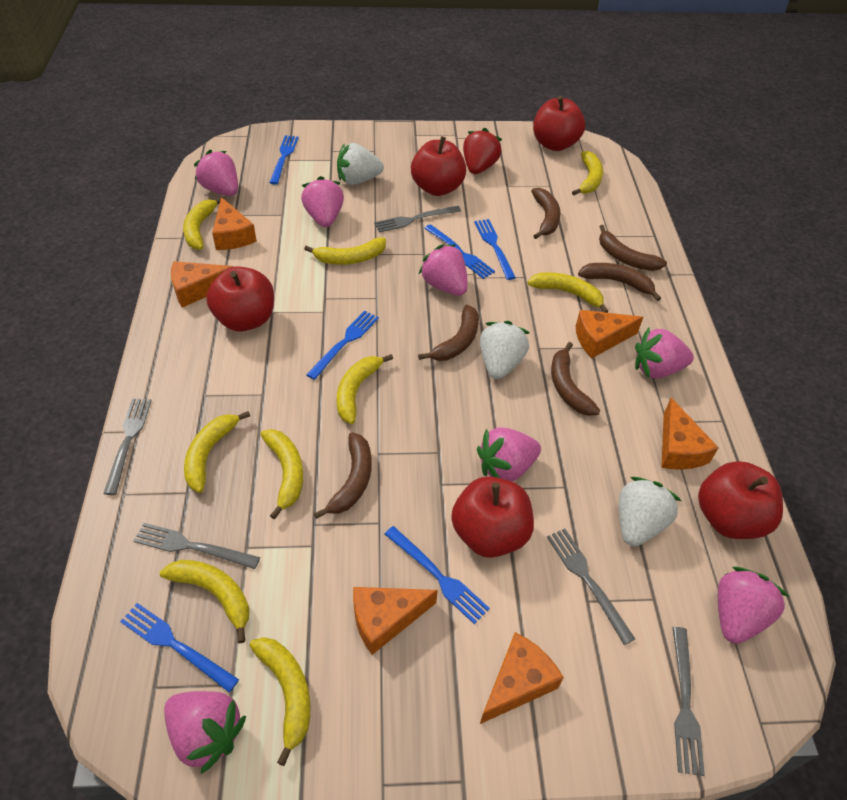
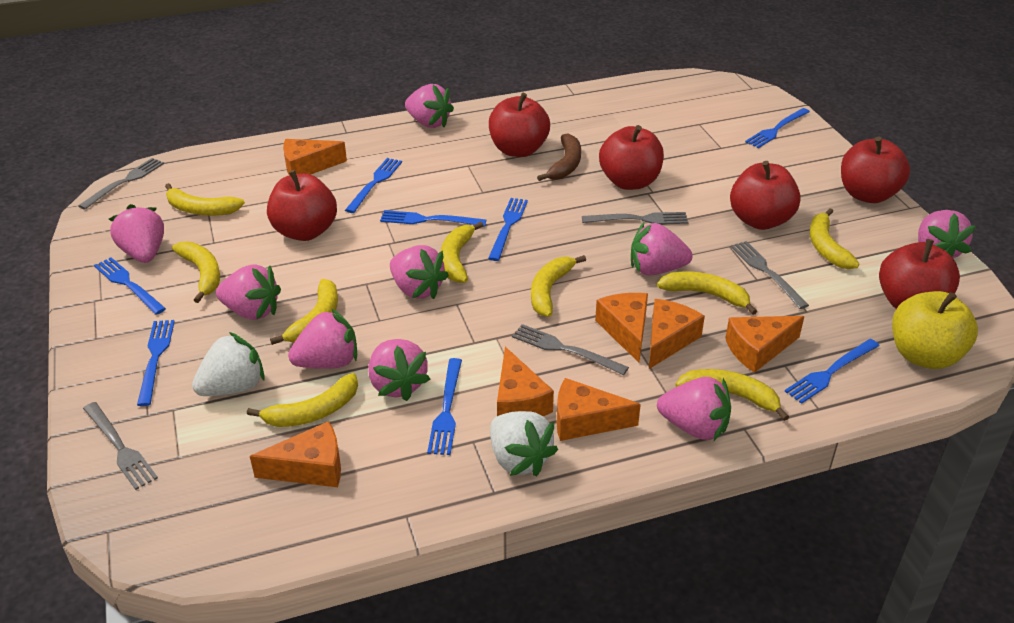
blue fork: 6 -> 8
brown banana: 6 -> 1
orange cheese: 6 -> 7
pink strawberry: 7 -> 9
red apple: 5 -> 6
red strawberry: 1 -> 0
white strawberry: 3 -> 2
yellow apple: 0 -> 1

